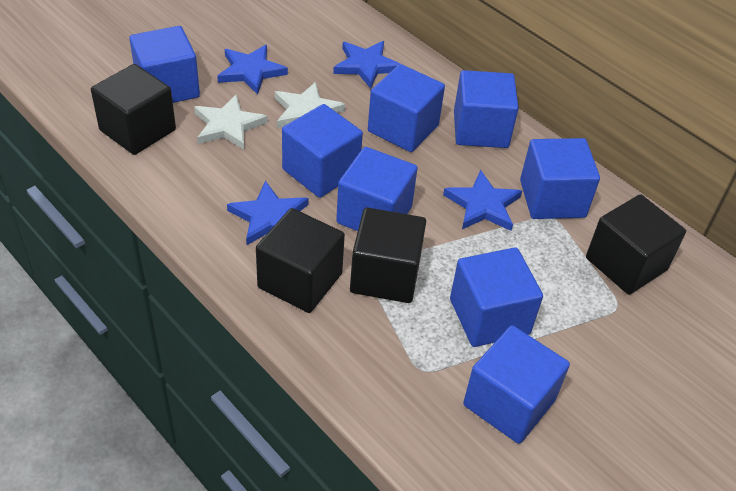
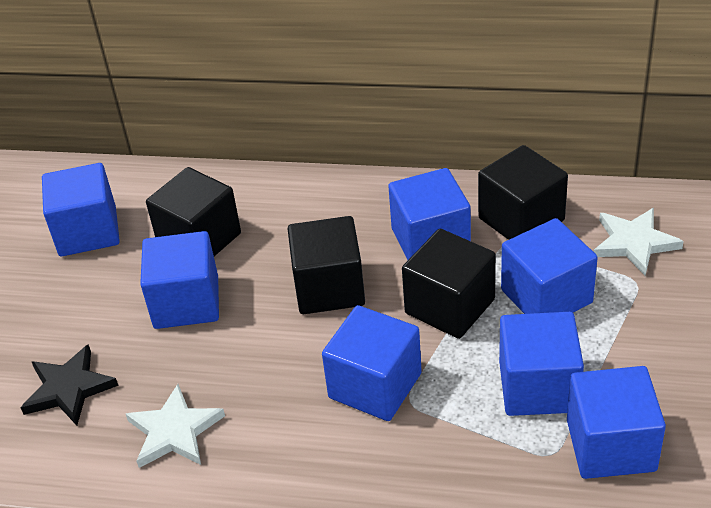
black star: 0 -> 1
blue cube: 8 -> 7
blue star: 4 -> 0

